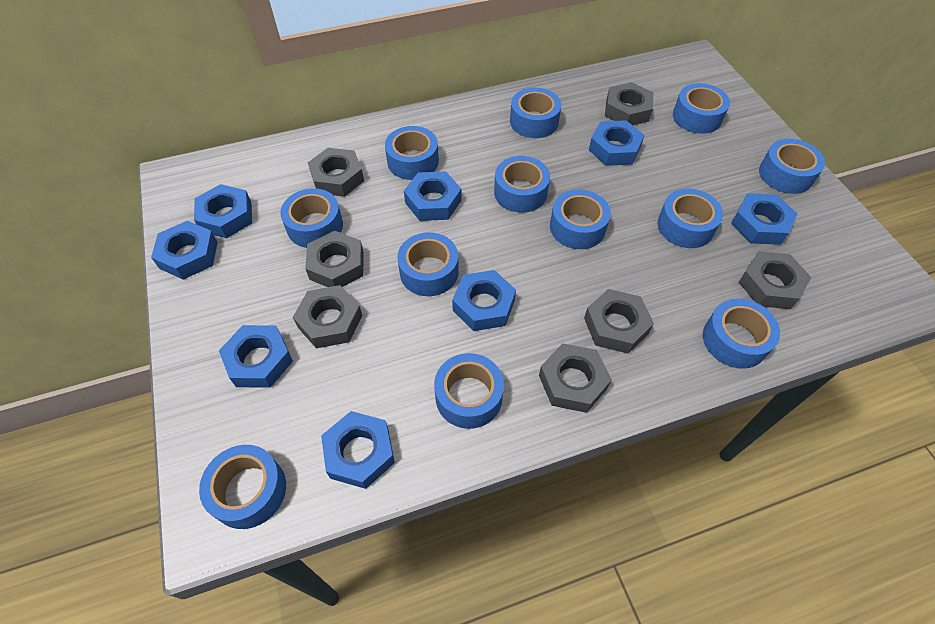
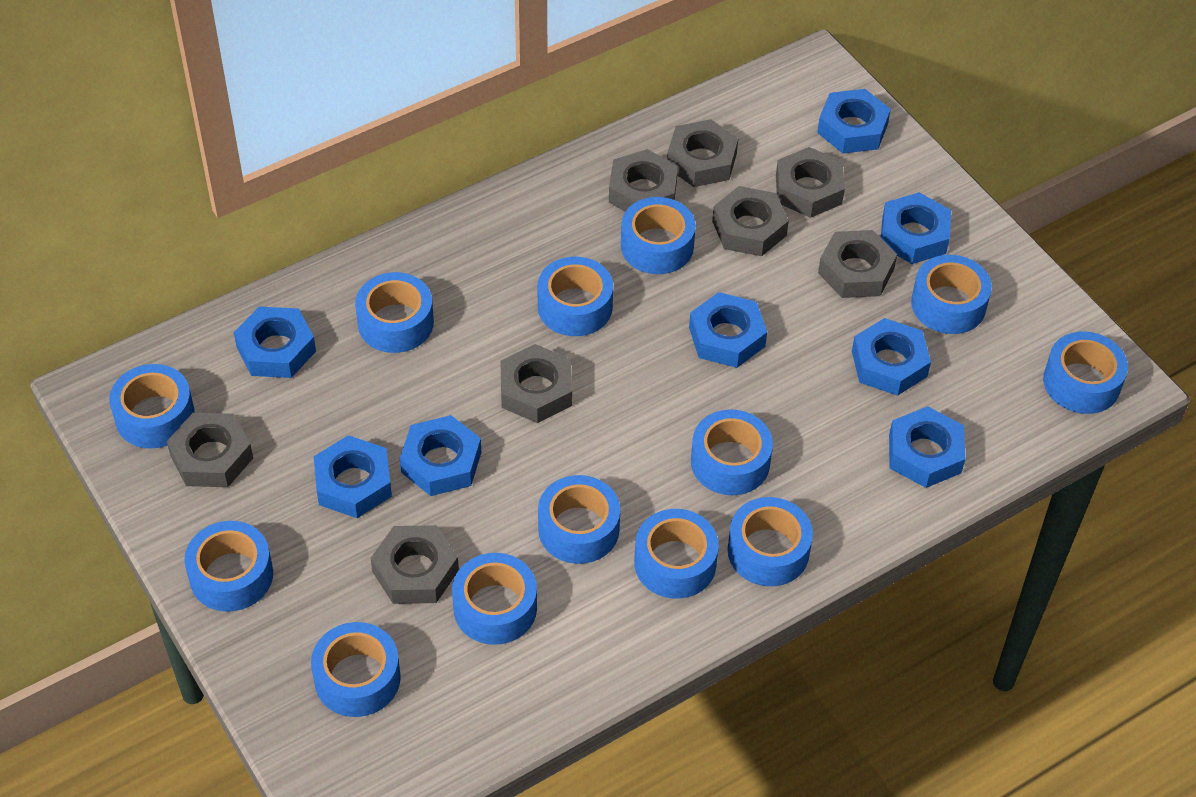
blue tape: 12 -> 13
grey nut: 7 -> 8

